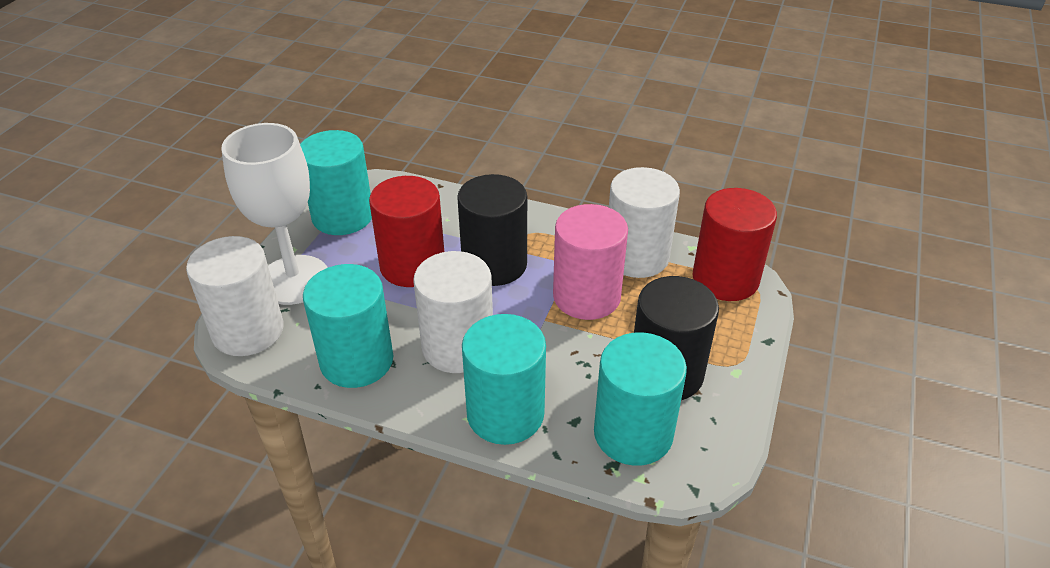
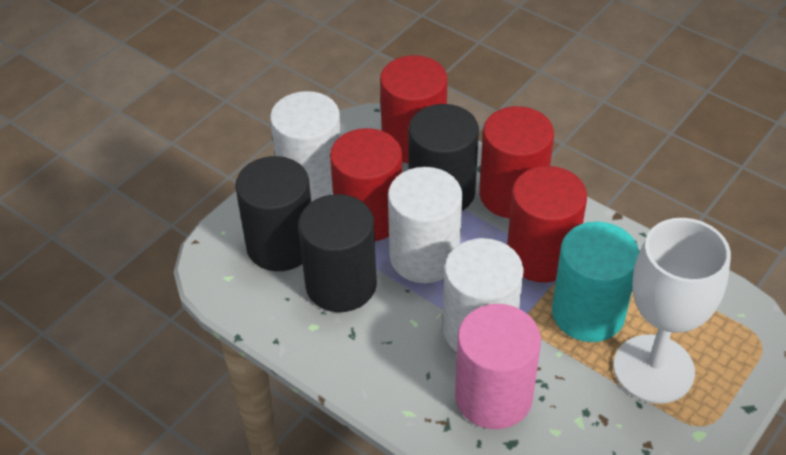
black cylinder: 2 -> 3
red cylinder: 2 -> 4
turquoise cylinder: 4 -> 1

